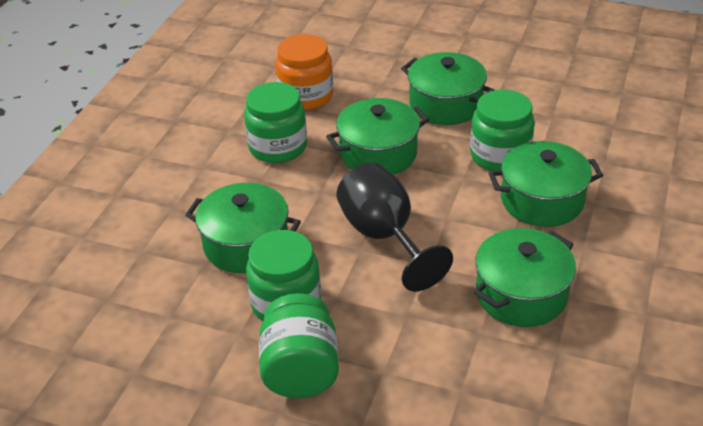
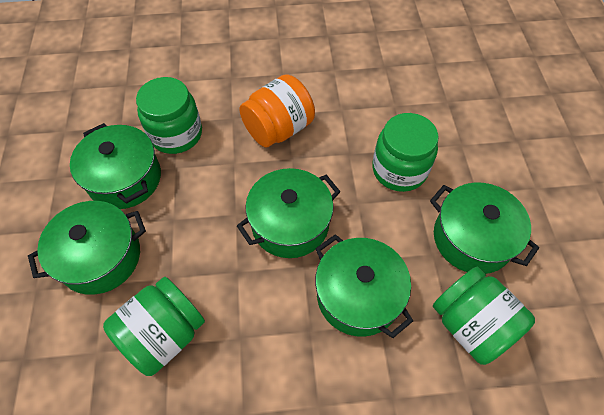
black goblet: 1 -> 0

